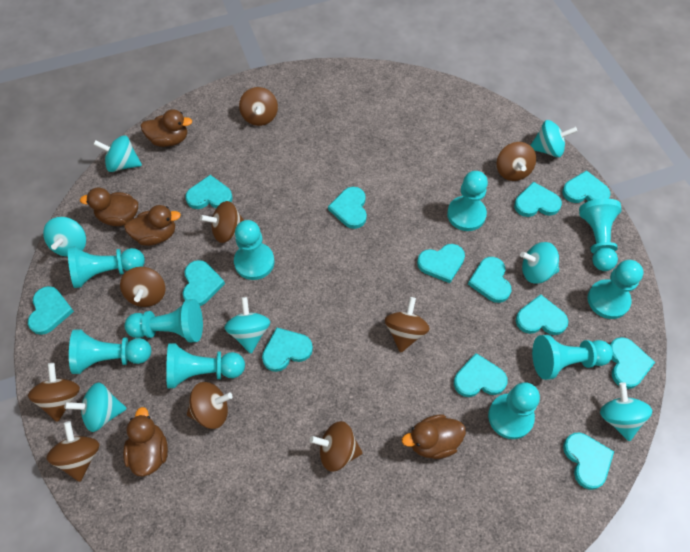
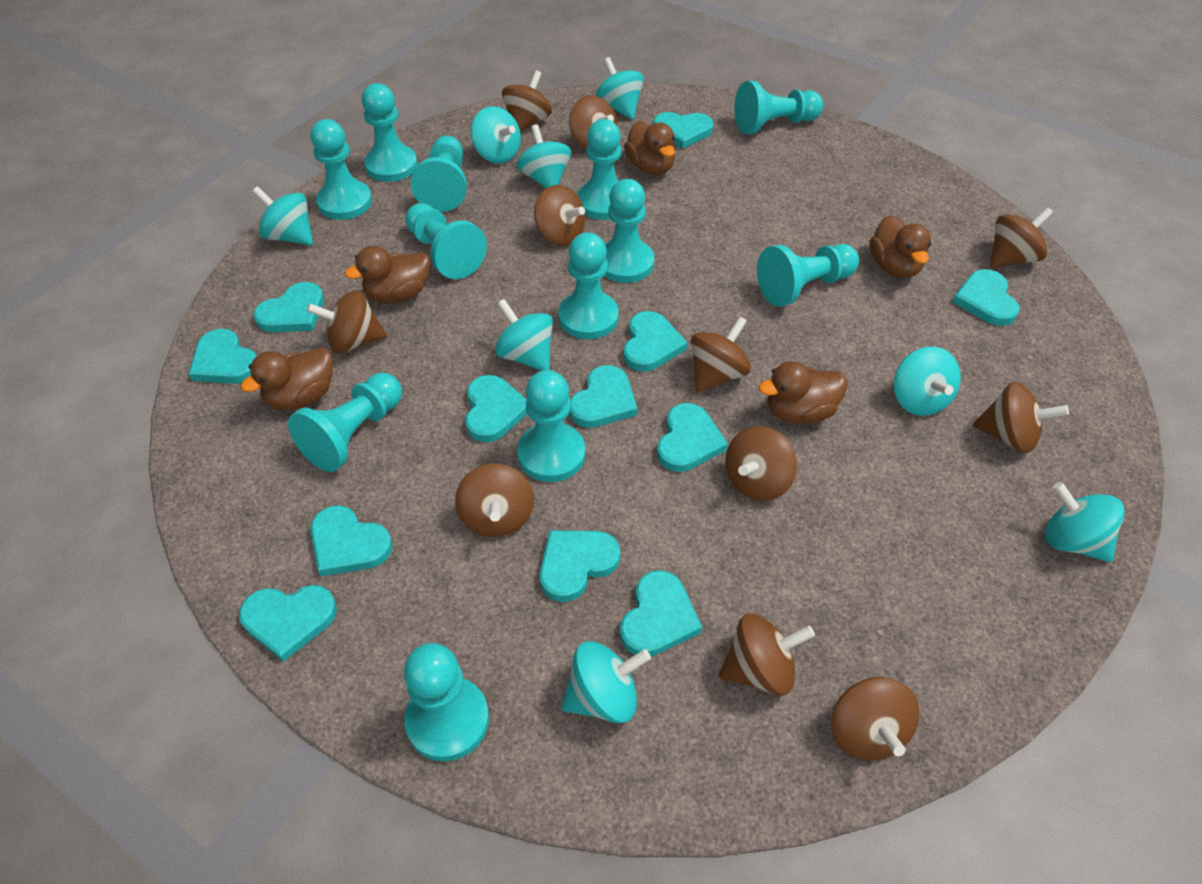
brown spinning top: 9 -> 11
turquoise heart: 13 -> 12
turquoise pawn: 10 -> 12
turquoise spinning top: 7 -> 8

